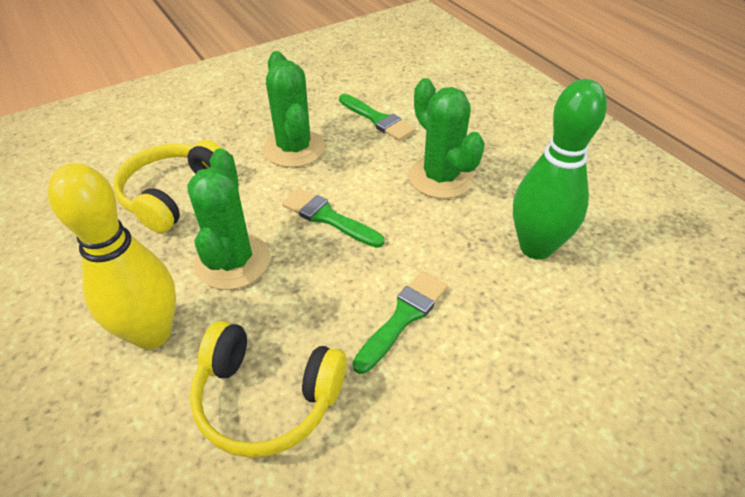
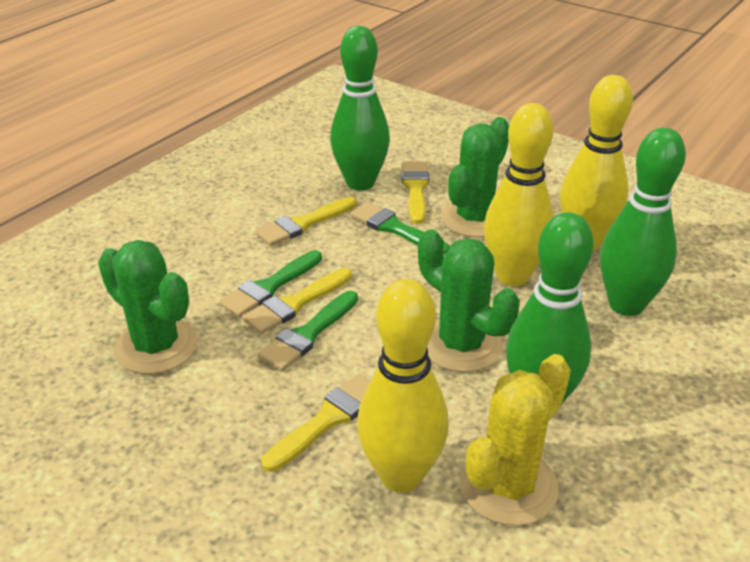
green bowling pin: 1 -> 3
yellow bowling pin: 1 -> 3
yellow brush: 0 -> 4
yellow cactus: 0 -> 1
yellow headphones: 2 -> 0

